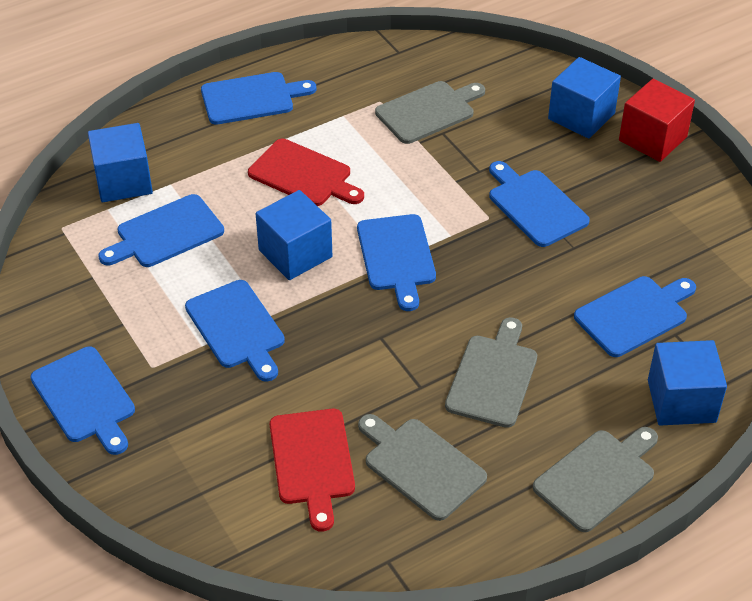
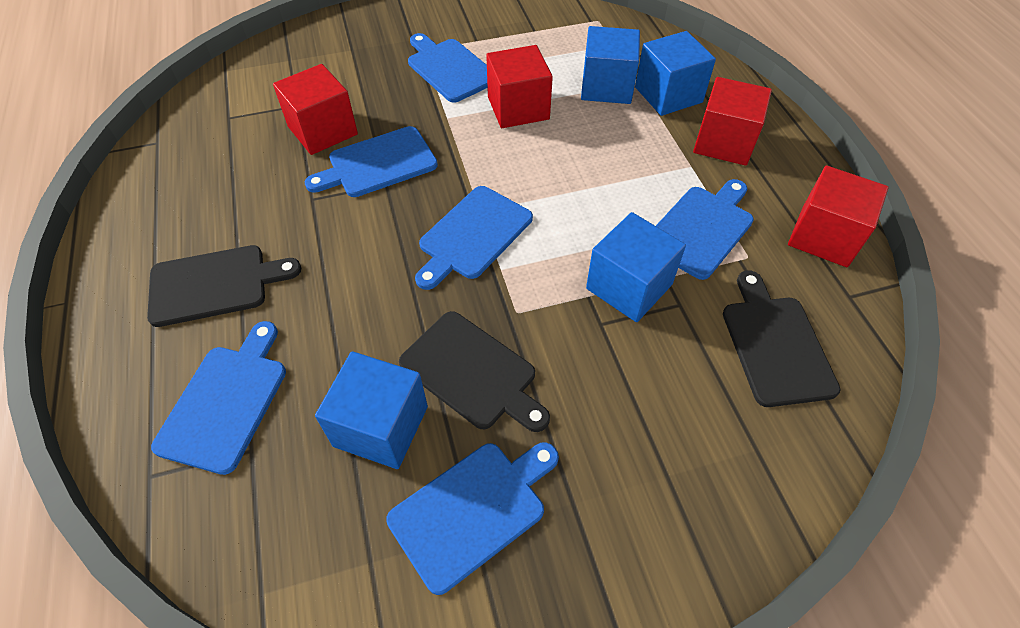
black cutting board: 0 -> 3
blue cutting board: 7 -> 6
grey cutting board: 4 -> 0
red cube: 1 -> 4
red cutting board: 2 -> 0

